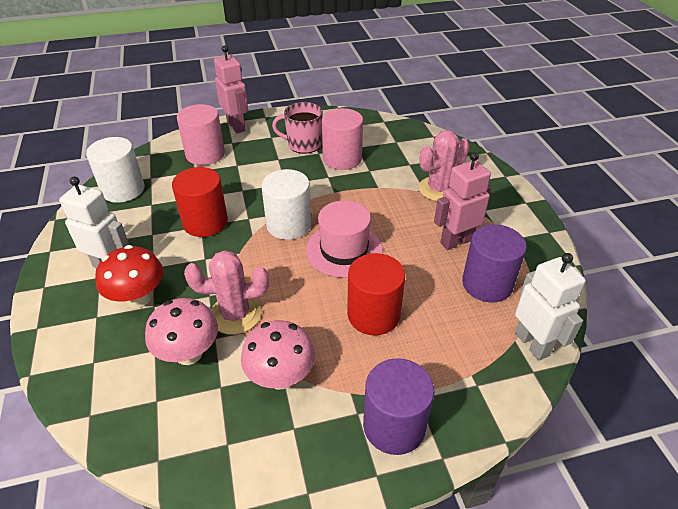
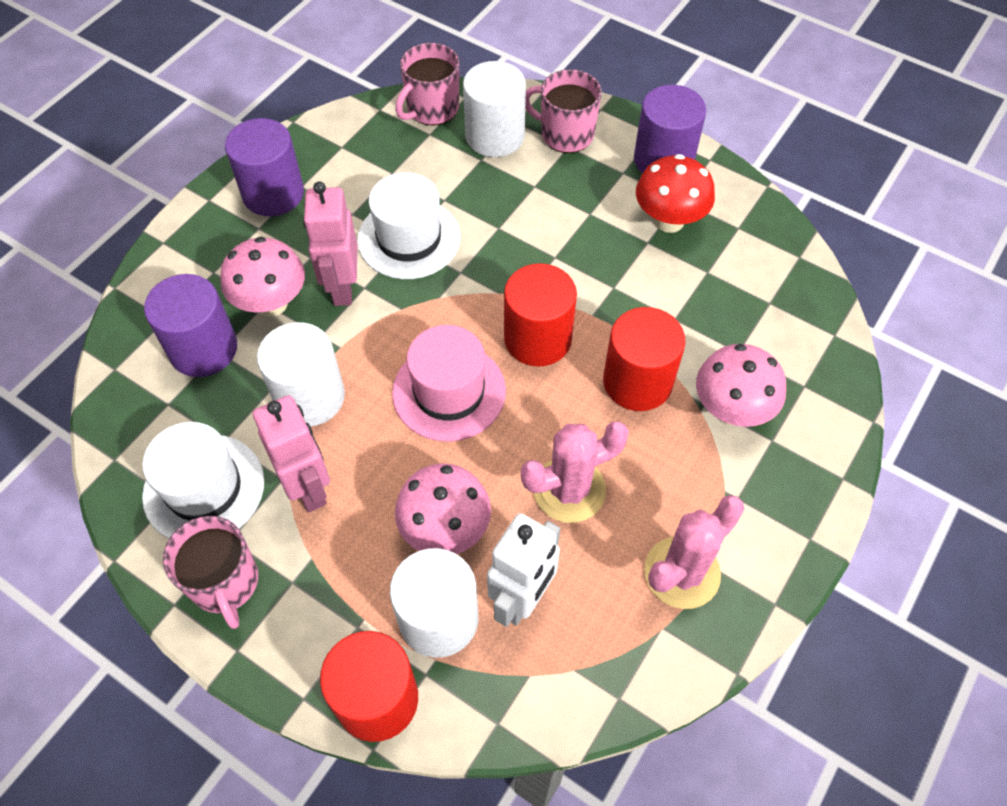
pink cylinder: 2 -> 0
pink mug: 1 -> 3
pink mushroom: 2 -> 3
purple cylinder: 2 -> 3
red cylinder: 2 -> 3
white cylinder: 2 -> 3
white hat: 0 -> 2
white robot: 2 -> 1

